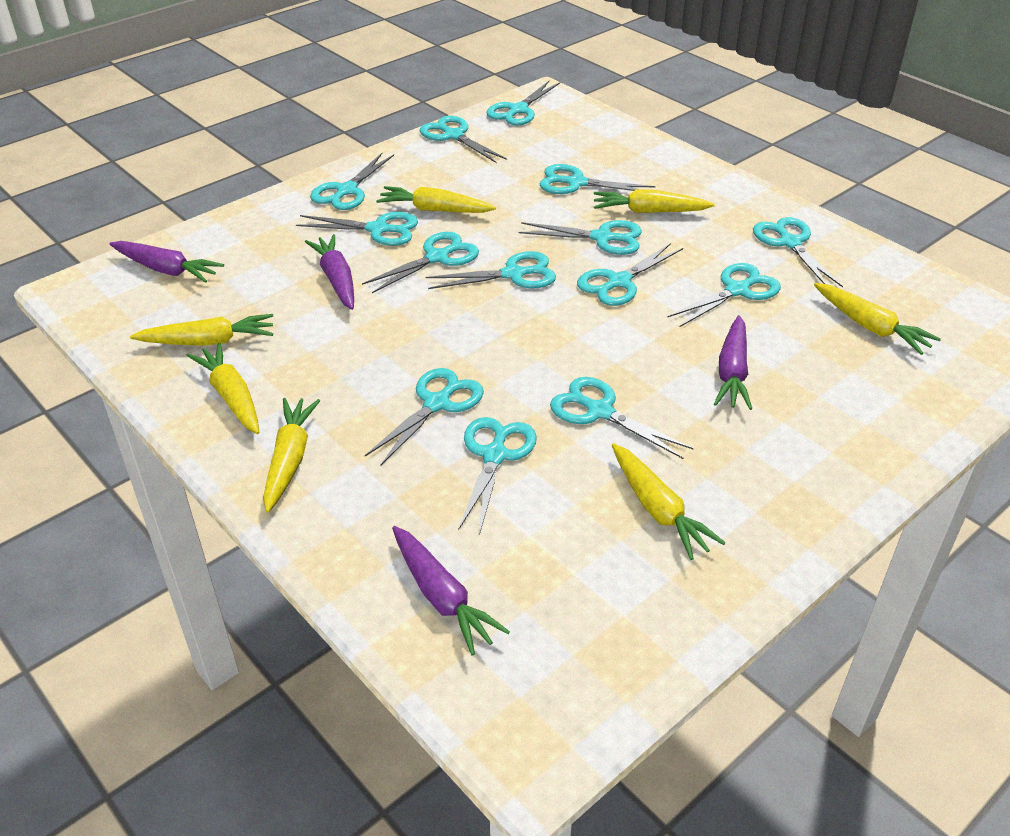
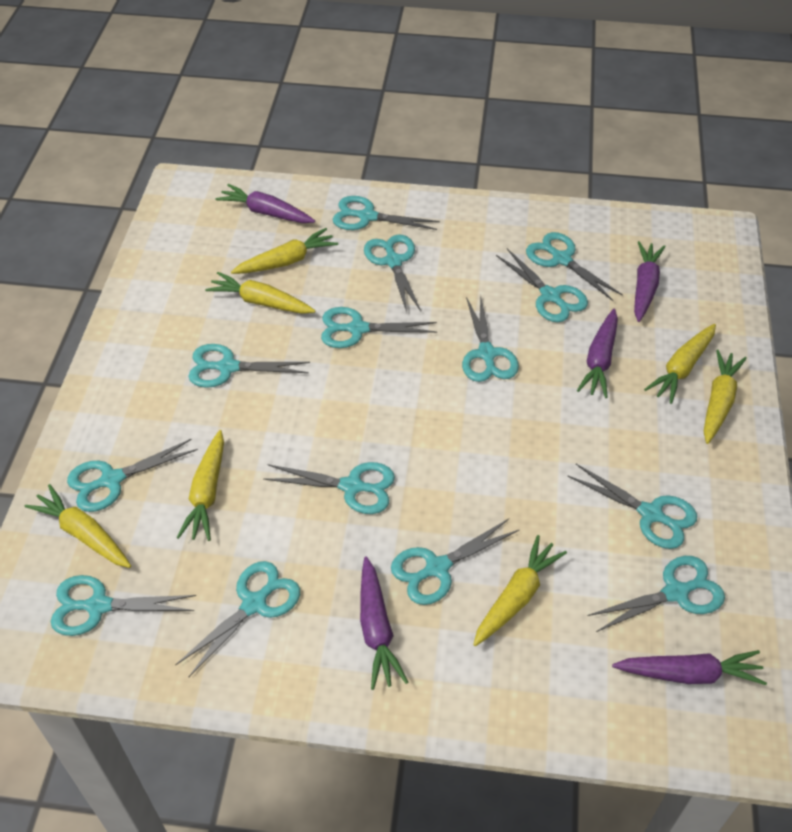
purple carrot: 4 -> 5

